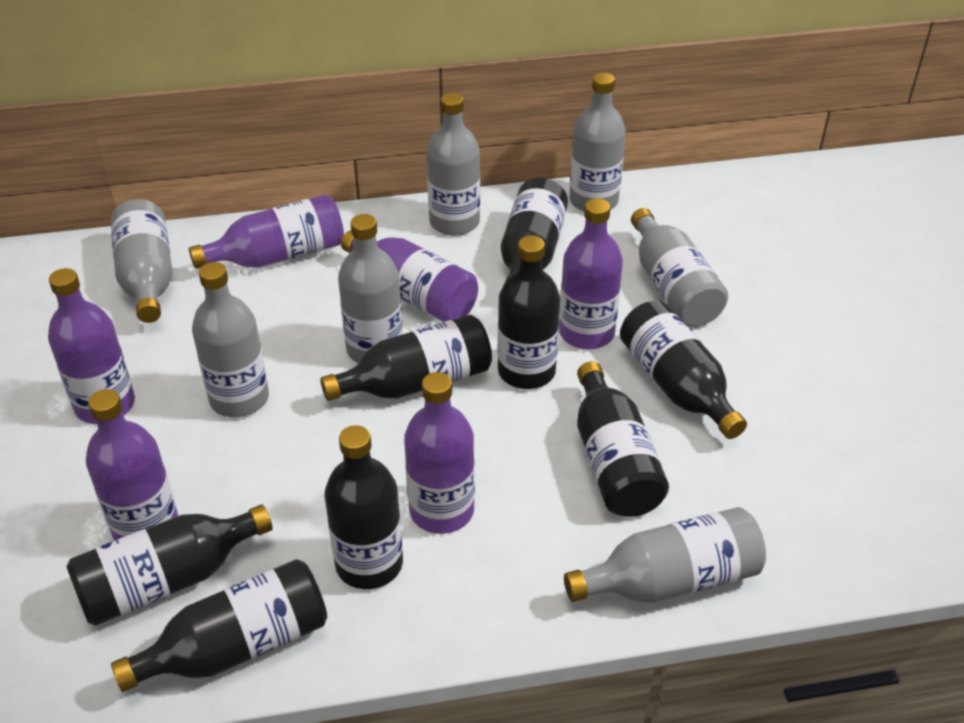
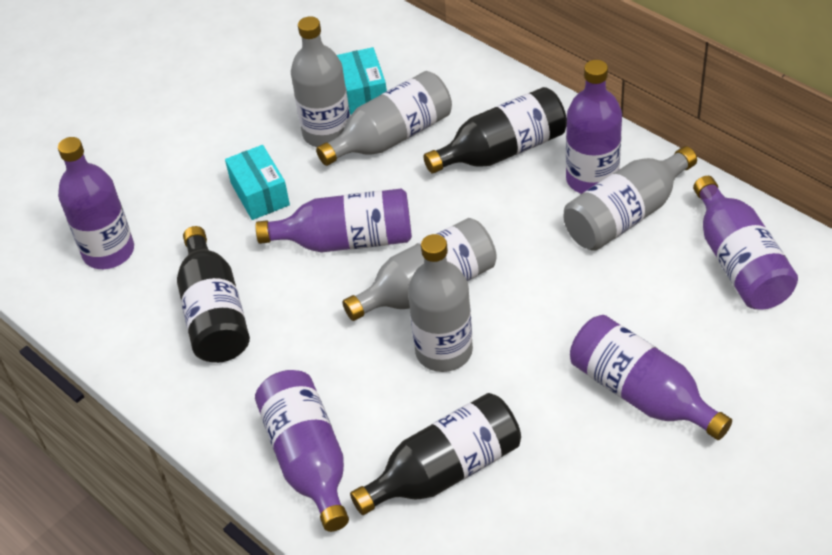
black bottle: 8 -> 3
grey bottle: 7 -> 5
turquoise box: 0 -> 2

